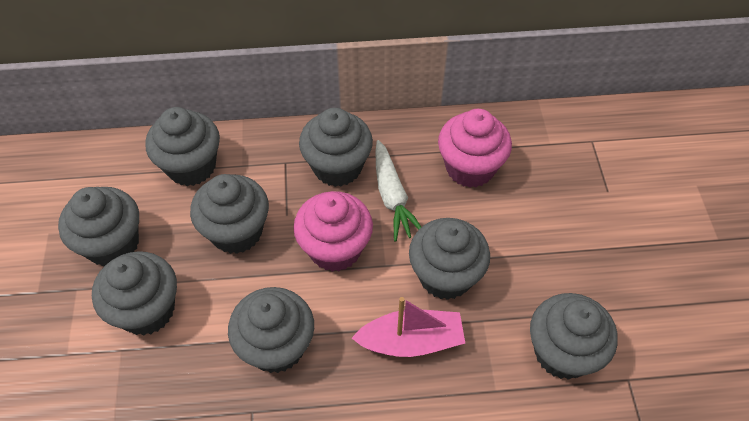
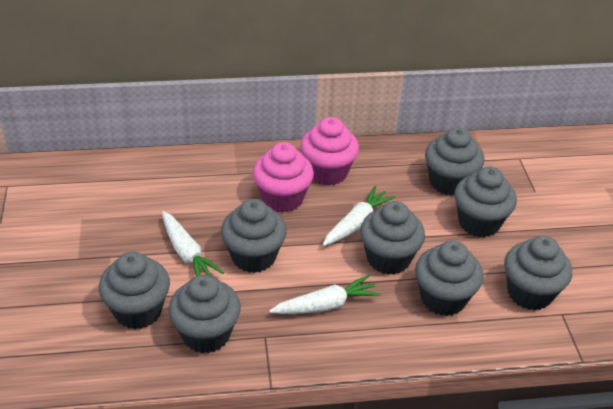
pink boat: 1 -> 0
white carrot: 1 -> 3

